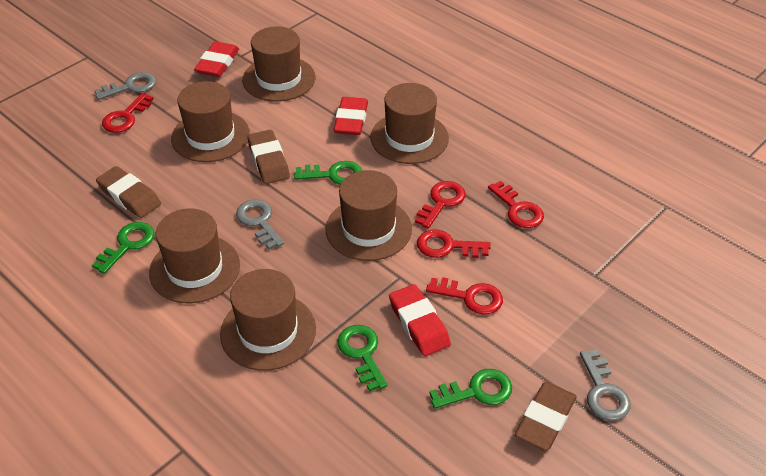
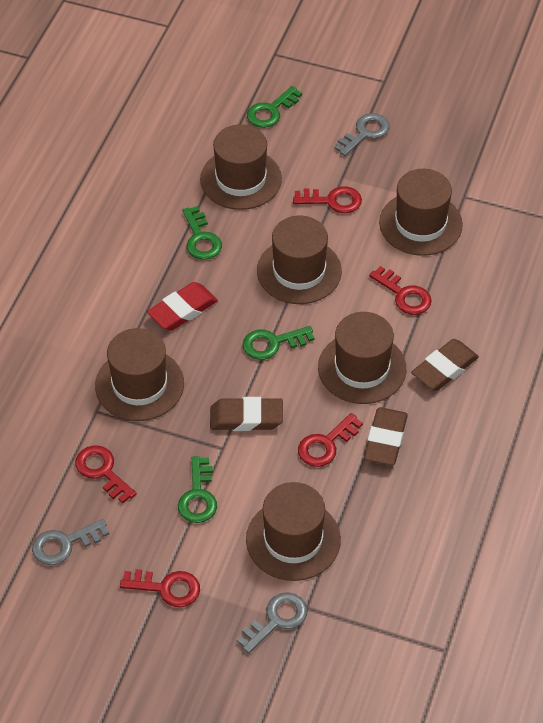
red eraser: 3 -> 1

